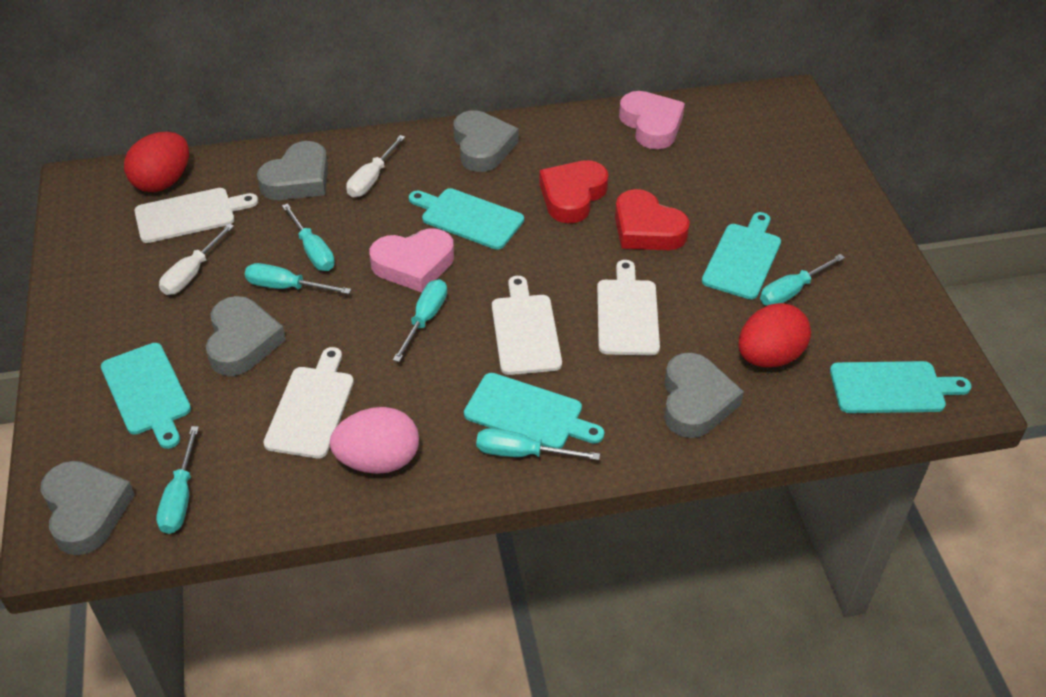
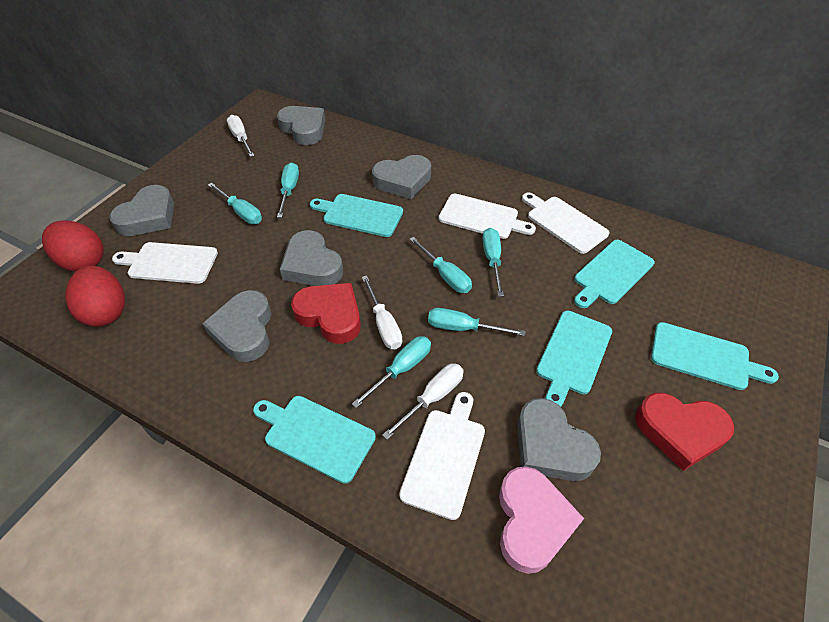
grey heart: 5 -> 6
pink egg: 1 -> 0
pink heart: 2 -> 1
white screwdriver: 2 -> 3

